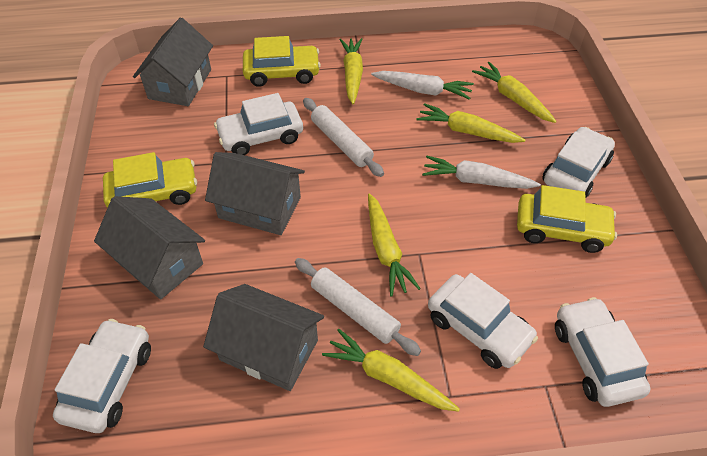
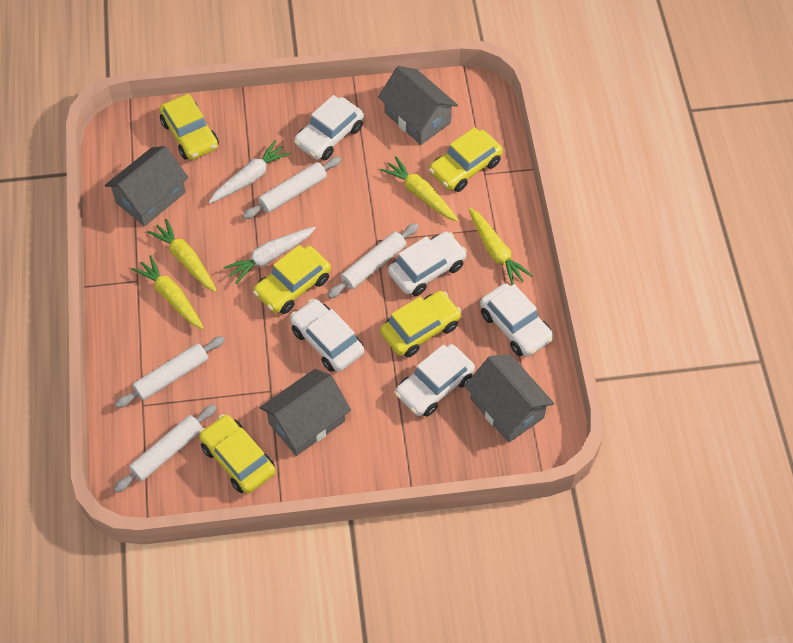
white rolling pin: 2 -> 4
yellow car: 3 -> 5
yellow carrot: 5 -> 4

